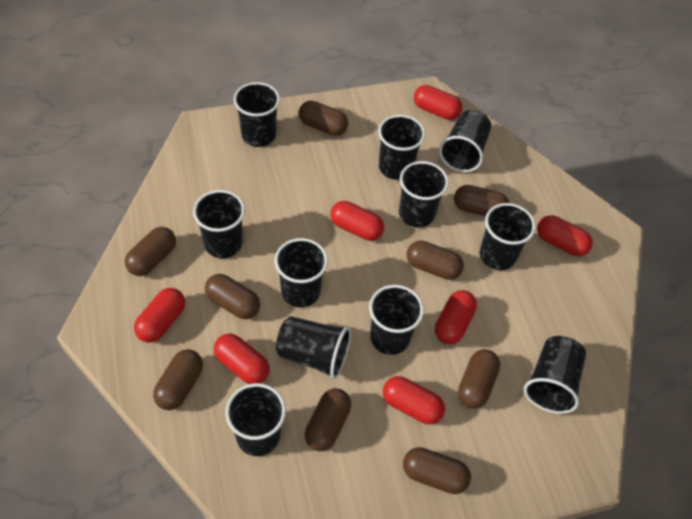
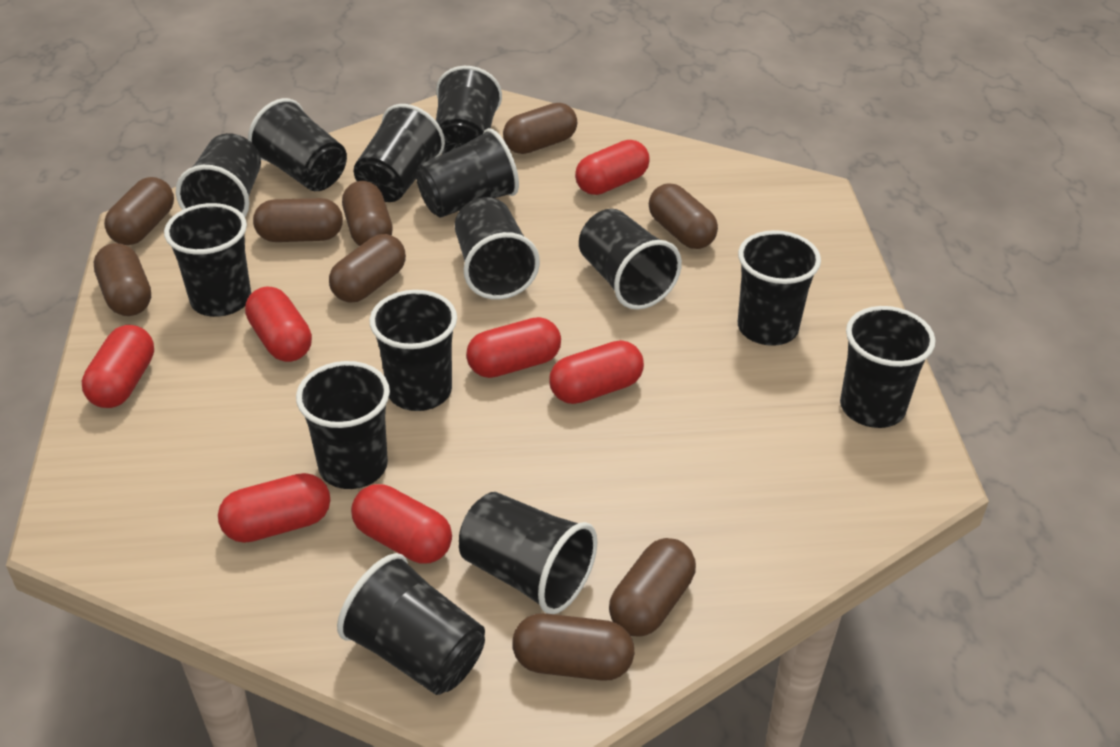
black cup: 11 -> 14

